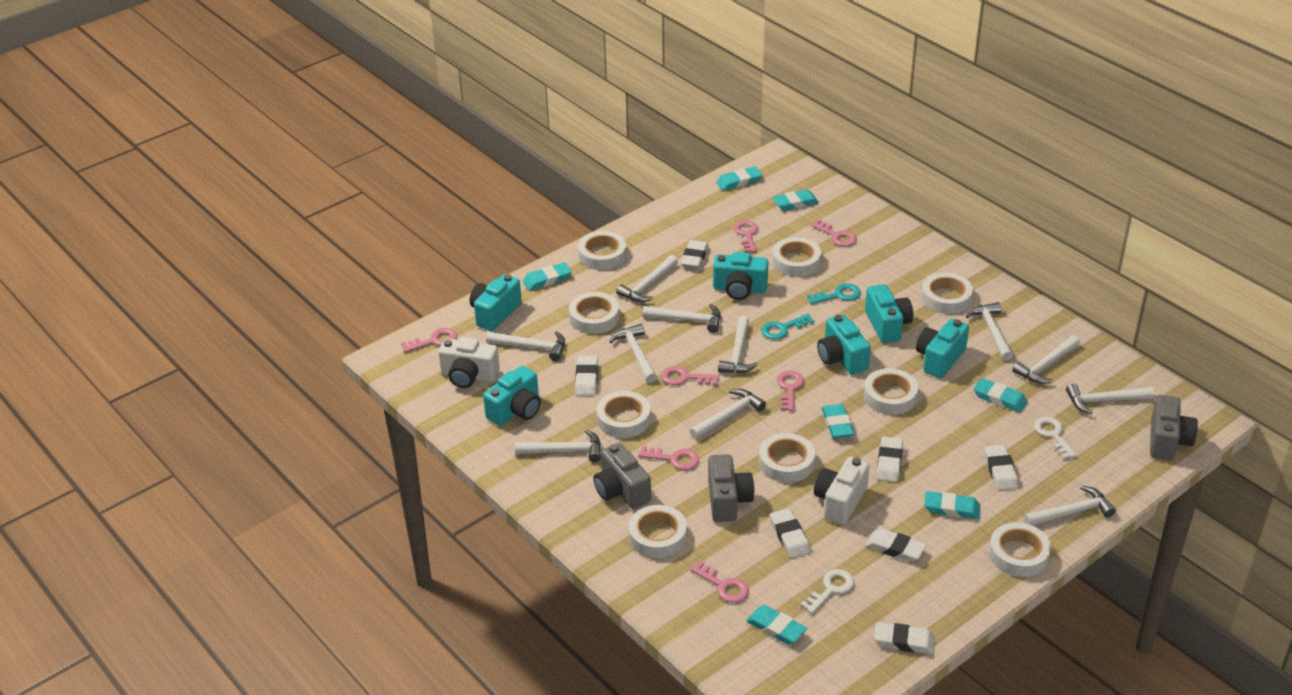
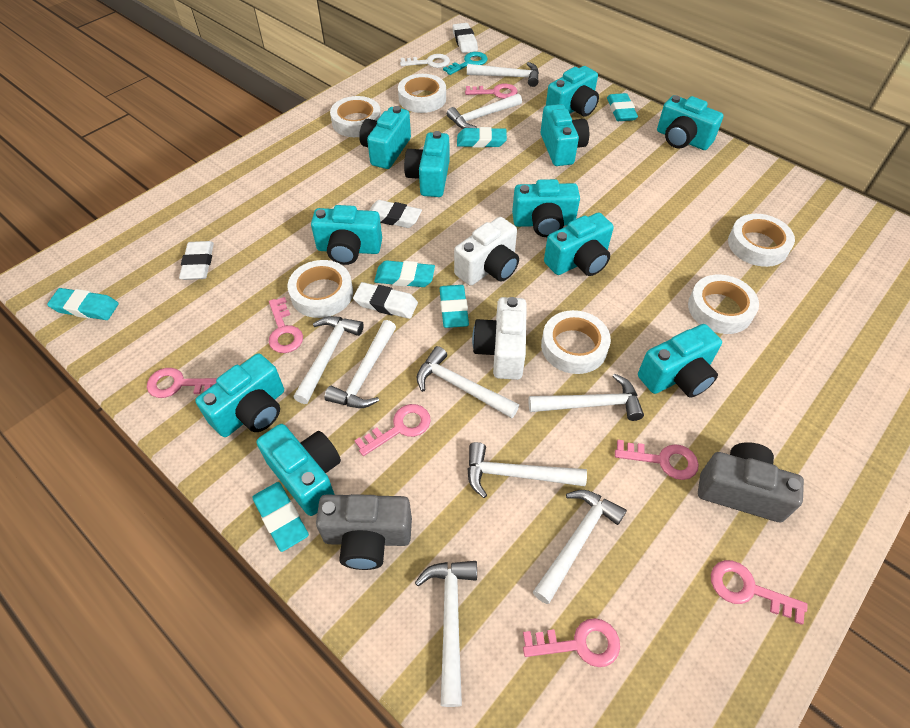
grey camera: 3 -> 2
turquoise camera: 6 -> 11
turquoise eraser: 7 -> 6
turquoise key: 2 -> 1
white eraser: 7 -> 4
white hammer: 11 -> 9
white key: 2 -> 1
white tape: 9 -> 6

